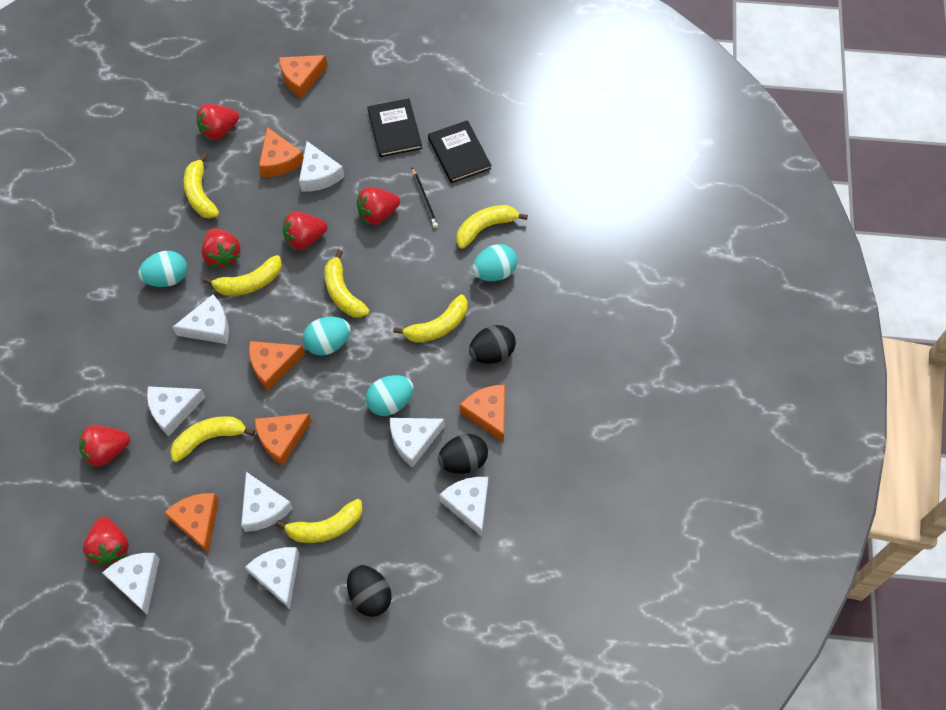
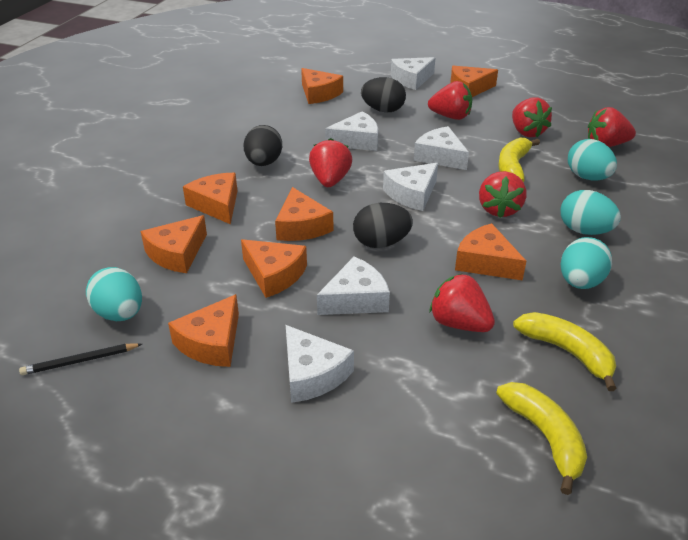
black book: 2 -> 0
orange cheese: 6 -> 8
white cheese: 8 -> 6
yellow banana: 7 -> 3

